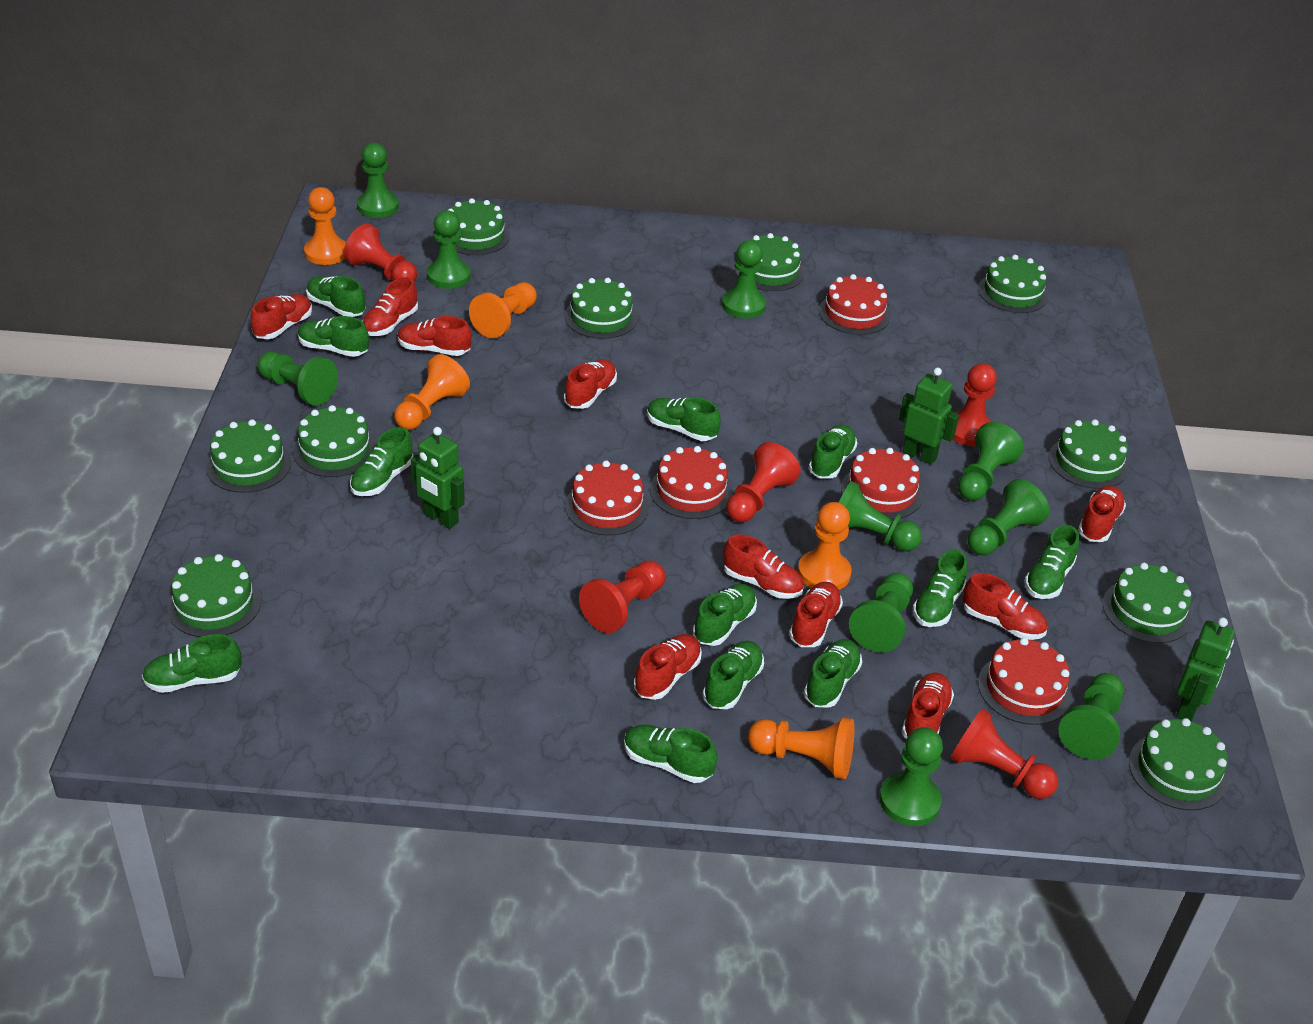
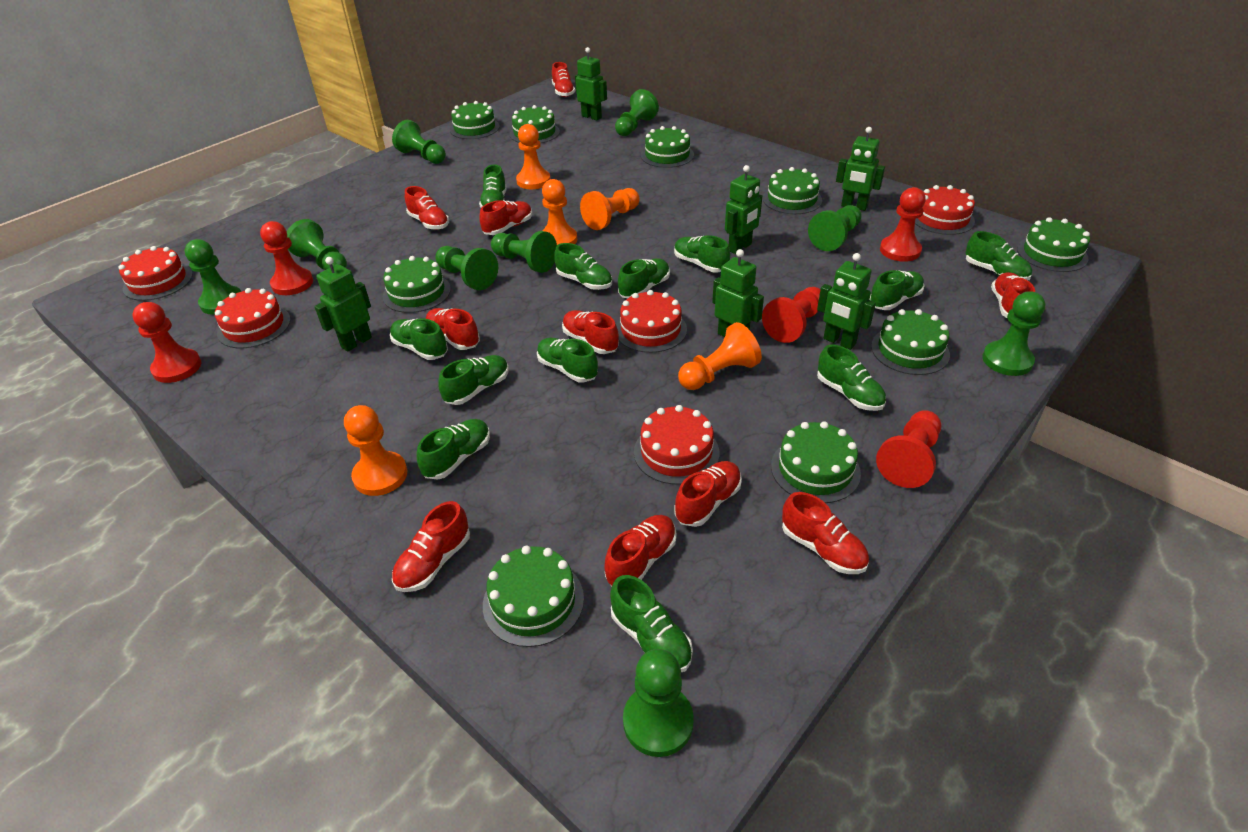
green cake: 10 -> 9
green pawn: 10 -> 9
green robot: 3 -> 6

